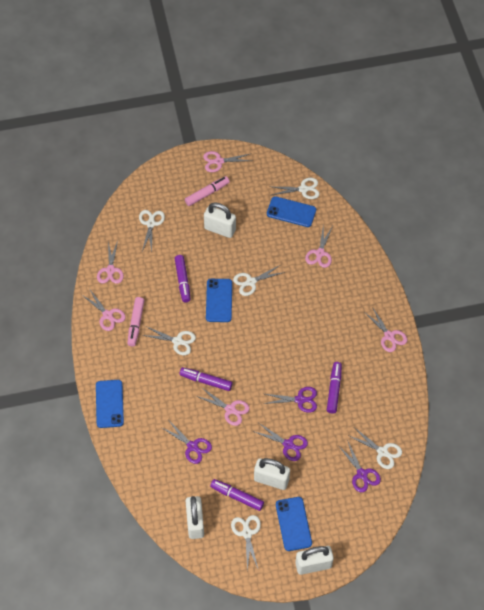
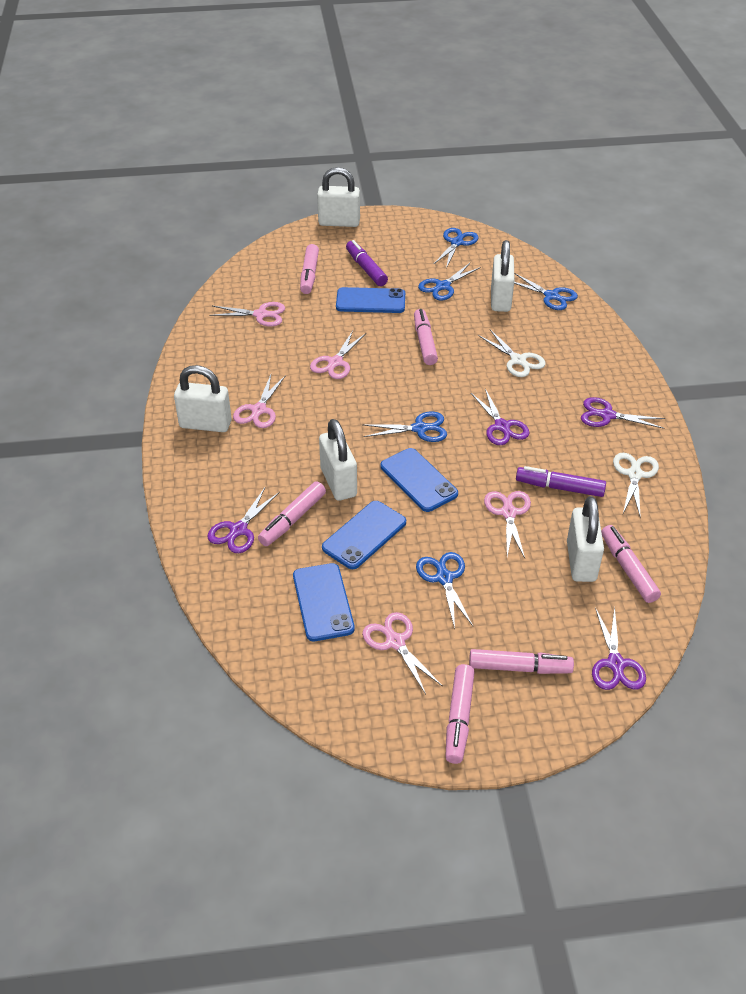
blue scissors: 0 -> 5
pink marker: 2 -> 6
pink scissors: 6 -> 5
purple marker: 4 -> 2
white padlock: 4 -> 5
white scissors: 6 -> 2

